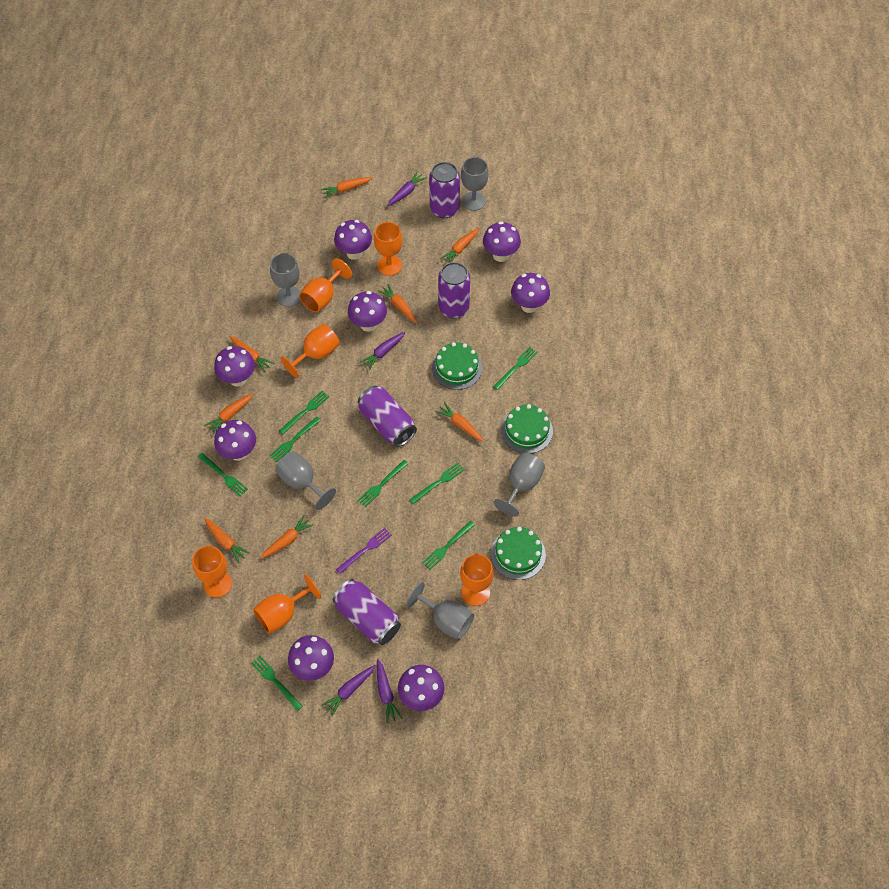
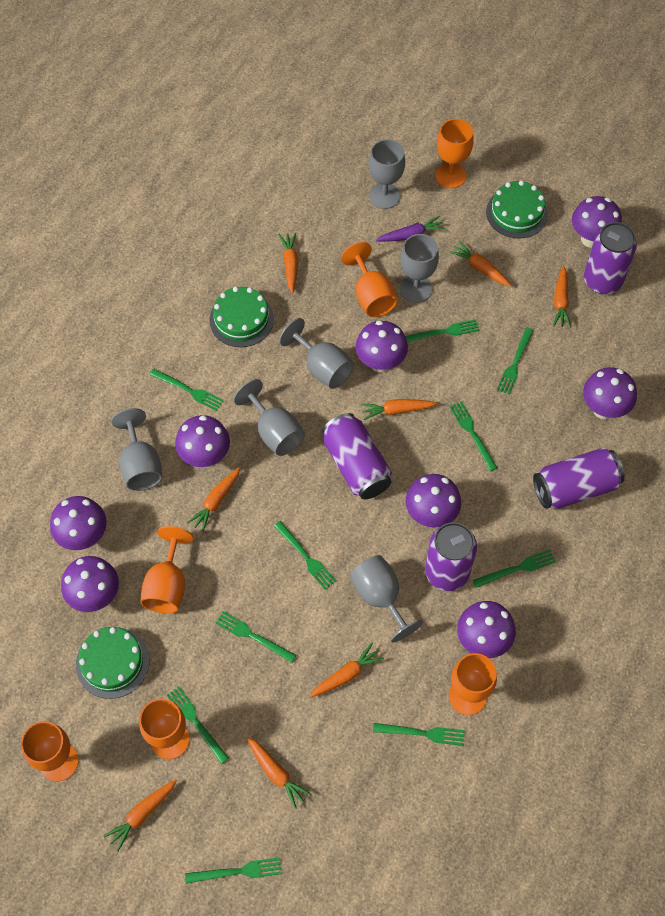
green fork: 8 -> 10
grey goblet: 5 -> 6
purple carrot: 4 -> 1
purple fork: 1 -> 0

